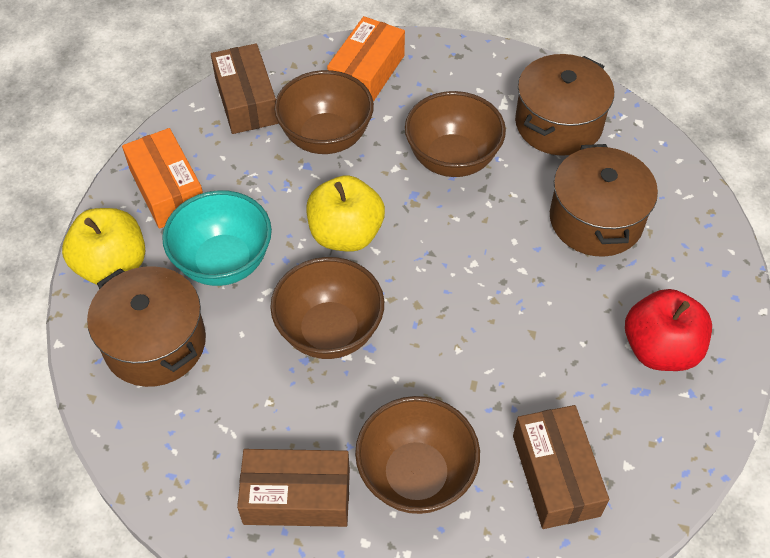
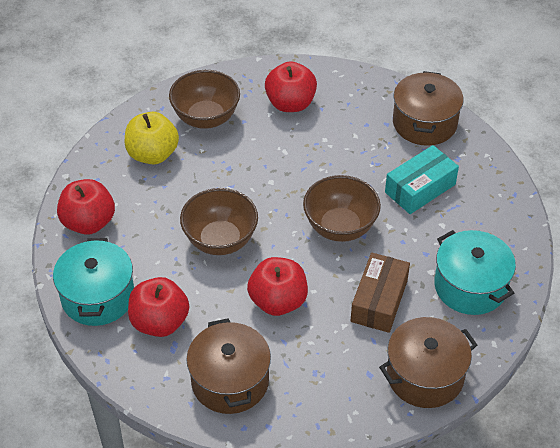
brown bowl: 4 -> 3
brown box: 3 -> 1
orange box: 2 -> 0
red apple: 1 -> 4
turquoise bowl: 1 -> 0
turquoise box: 0 -> 1
turquoise pot: 0 -> 2
yellow apple: 2 -> 1

